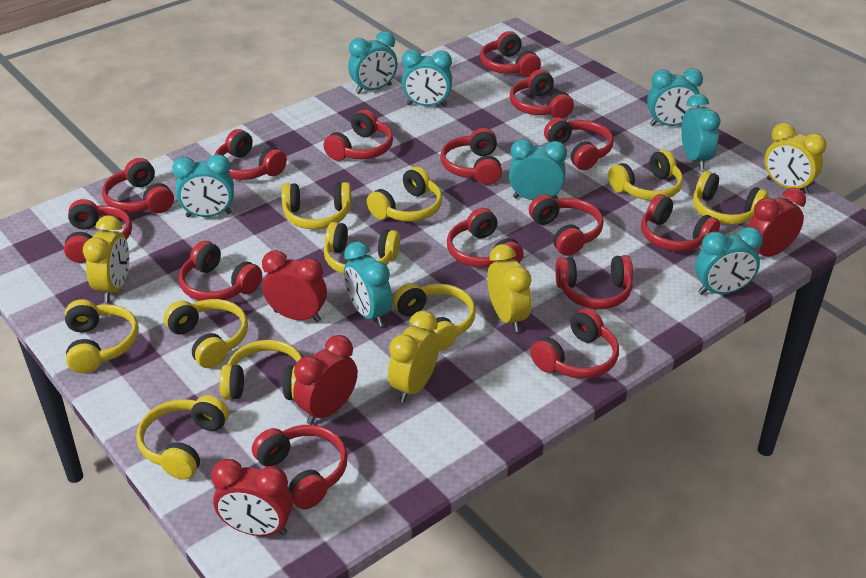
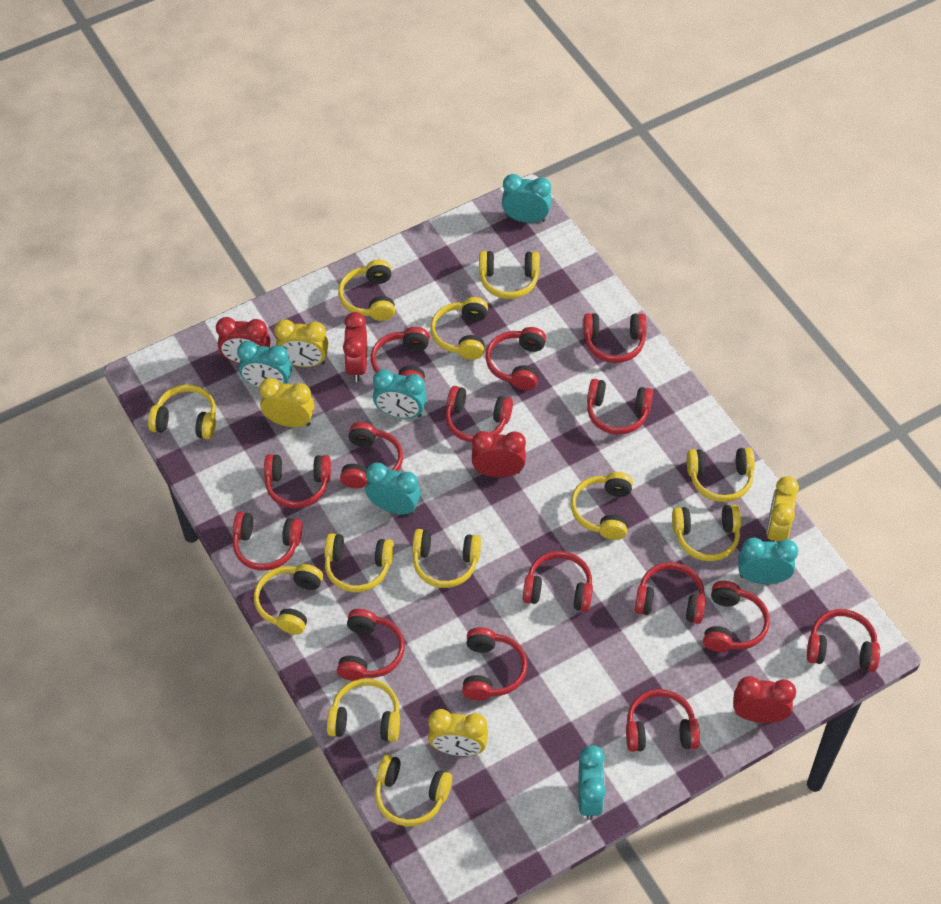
turquoise clock: 8 -> 6
yellow headphones: 10 -> 12

